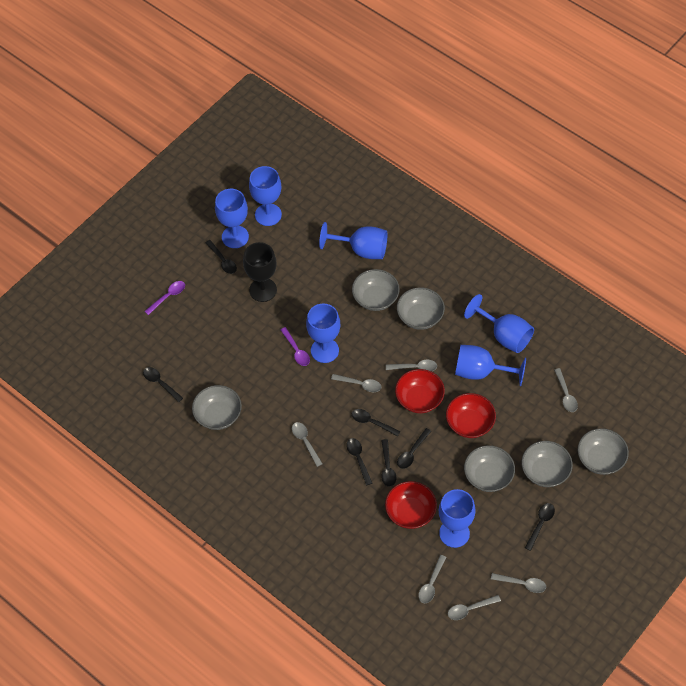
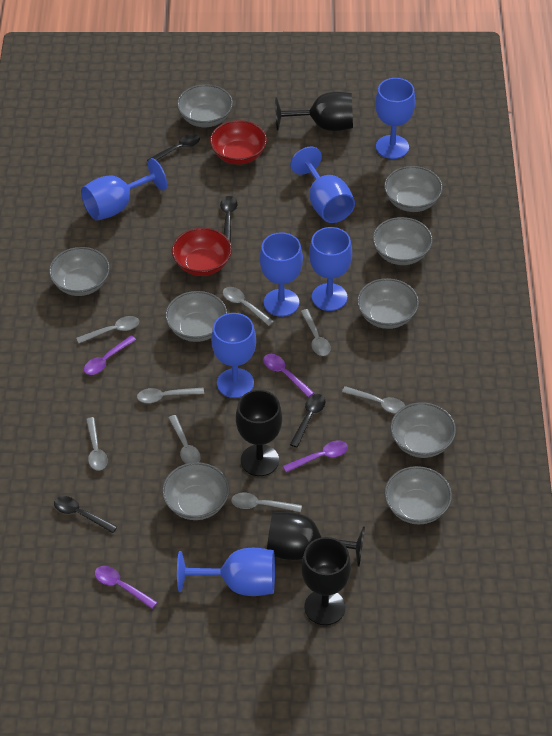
black goblet: 1 -> 4
black spoon: 7 -> 4
grey bowl: 6 -> 9
grey spoon: 7 -> 8
purple spoon: 2 -> 4
red bowl: 3 -> 2

